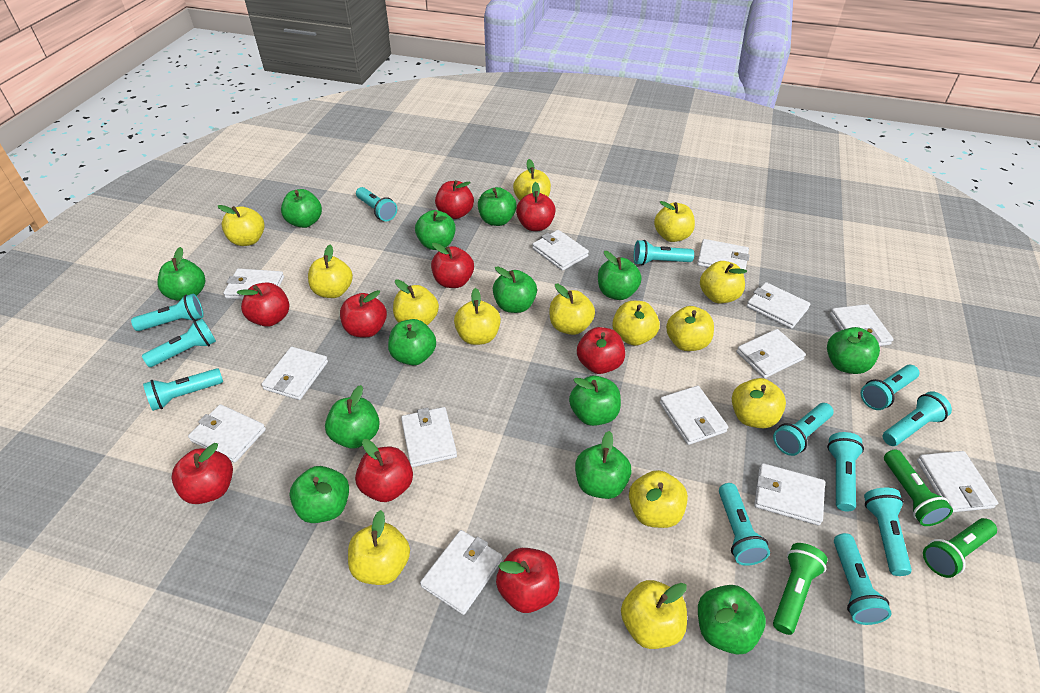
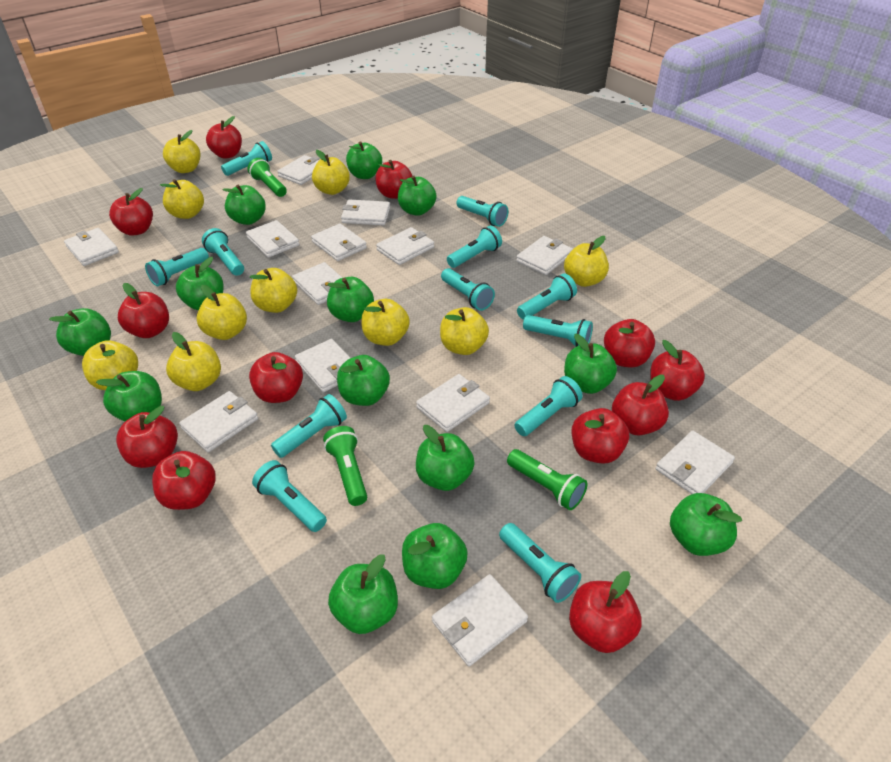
red apple: 9 -> 12
yellow apple: 14 -> 10

